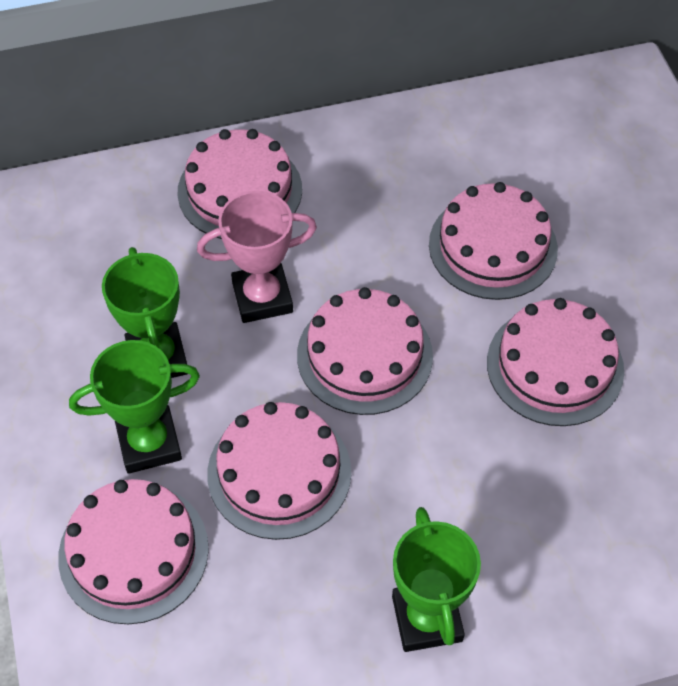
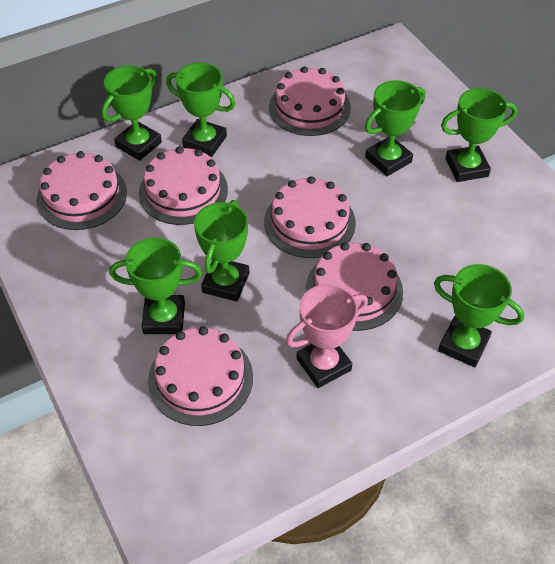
green trophy: 3 -> 7

